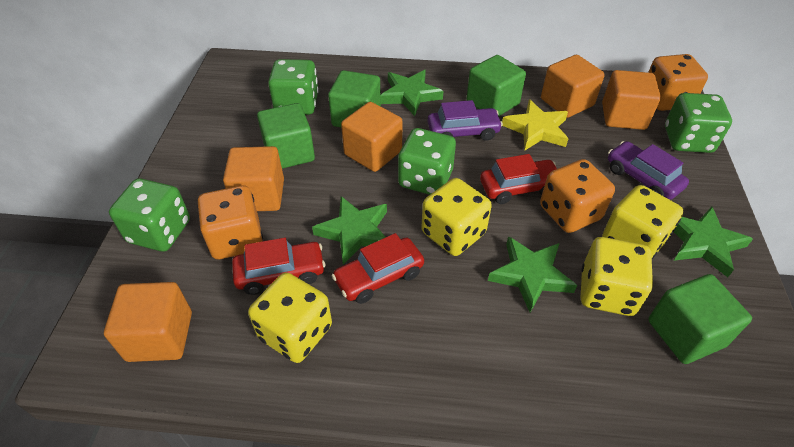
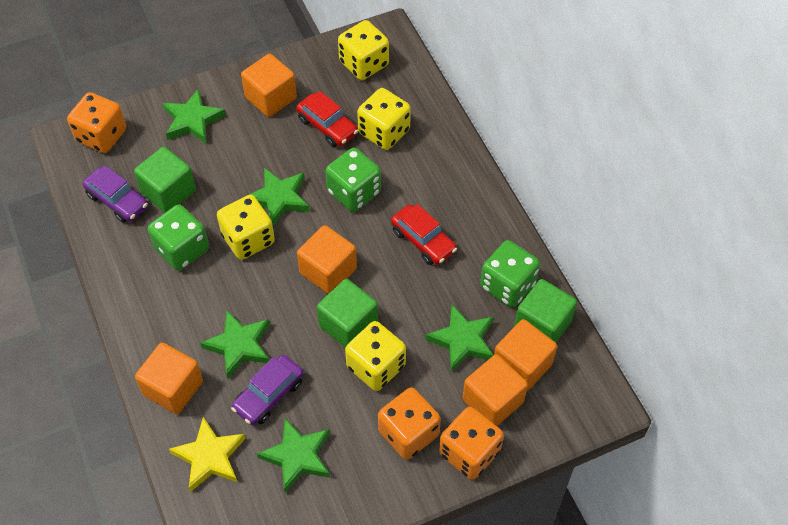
green cube: 4 -> 3
green dice: 4 -> 3
green star: 4 -> 5
red car: 3 -> 2

